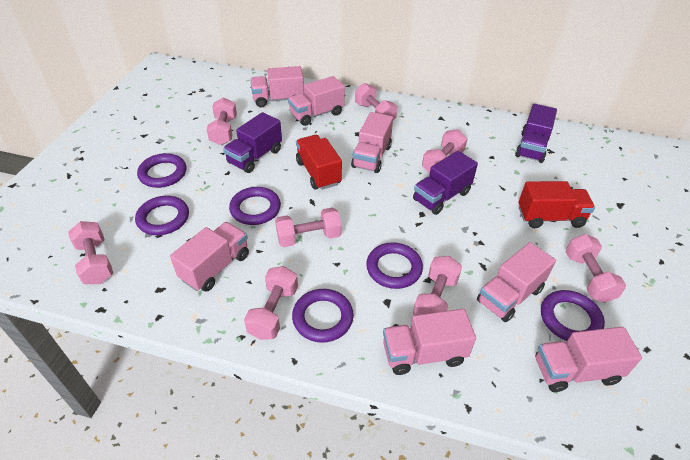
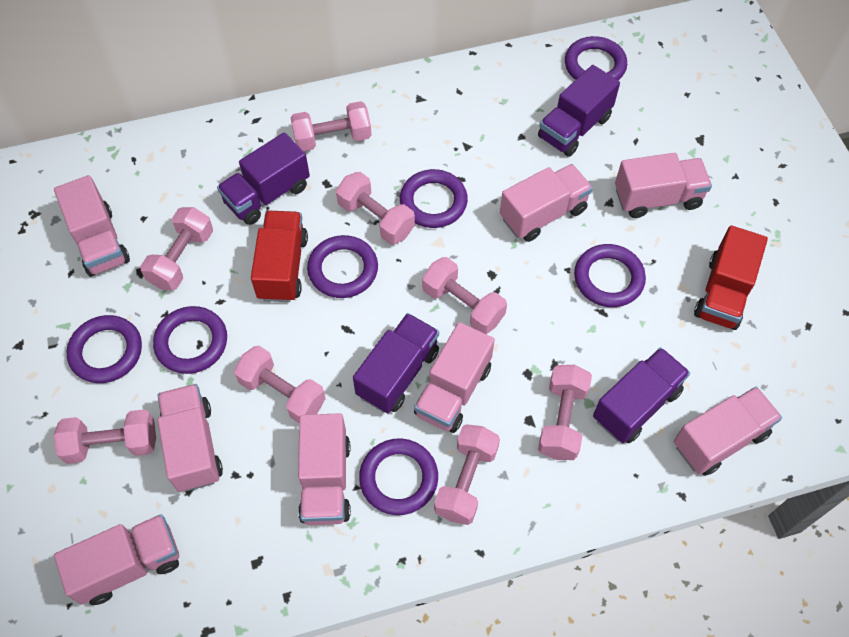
pink truck: 7 -> 8
purple ring: 6 -> 7
purple truck: 3 -> 4

